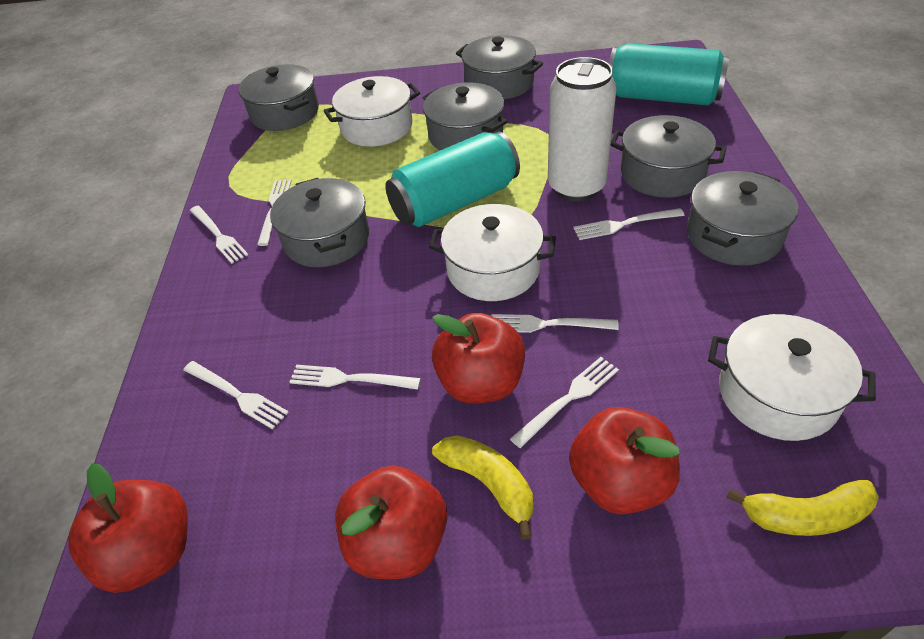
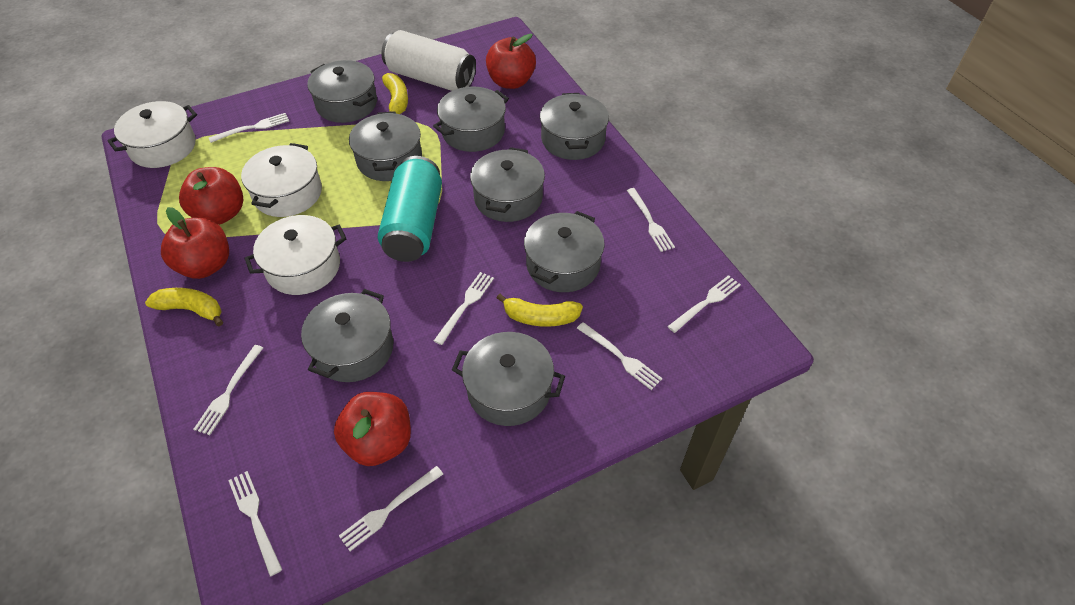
grey pot: 6 -> 8
turquoise can: 2 -> 1
white fork: 7 -> 8
yellow banana: 2 -> 3

